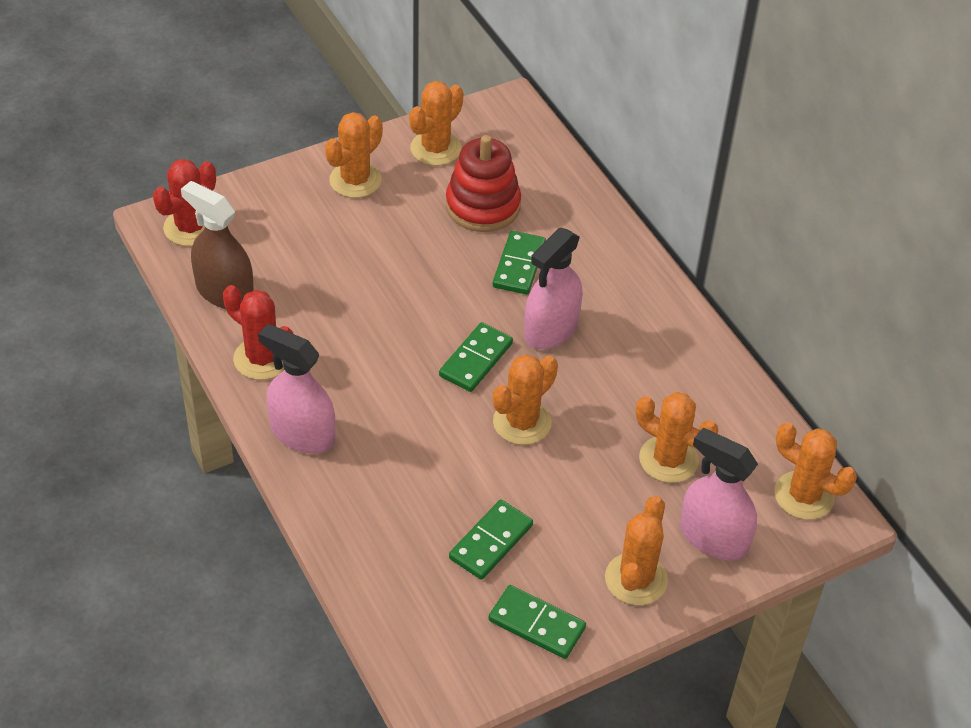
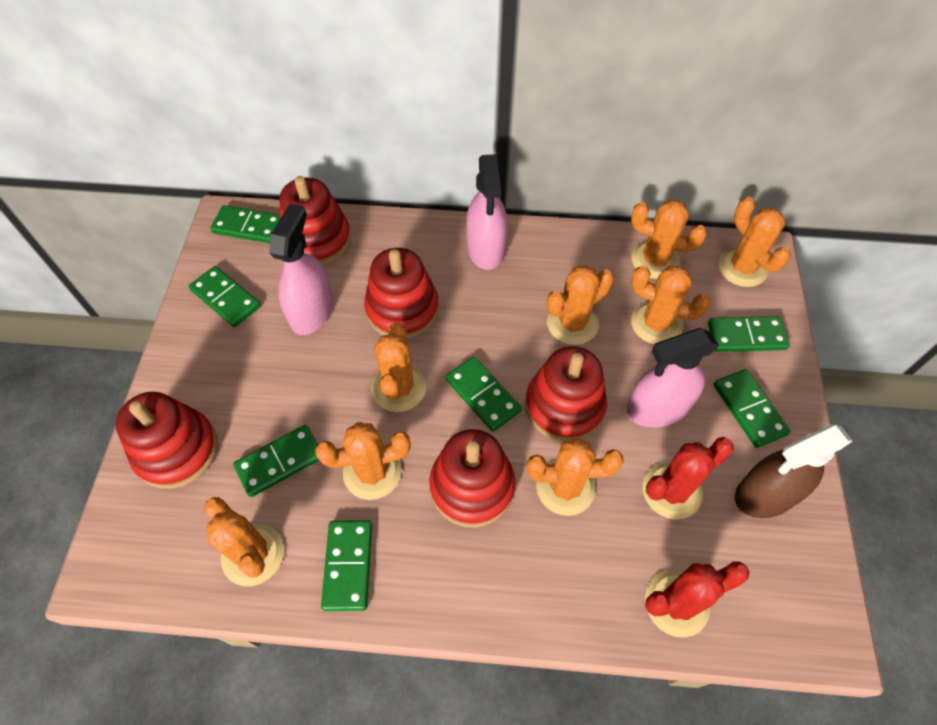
green domino: 4 -> 7
orange cactus: 6 -> 8
red stacking toy: 1 -> 5

